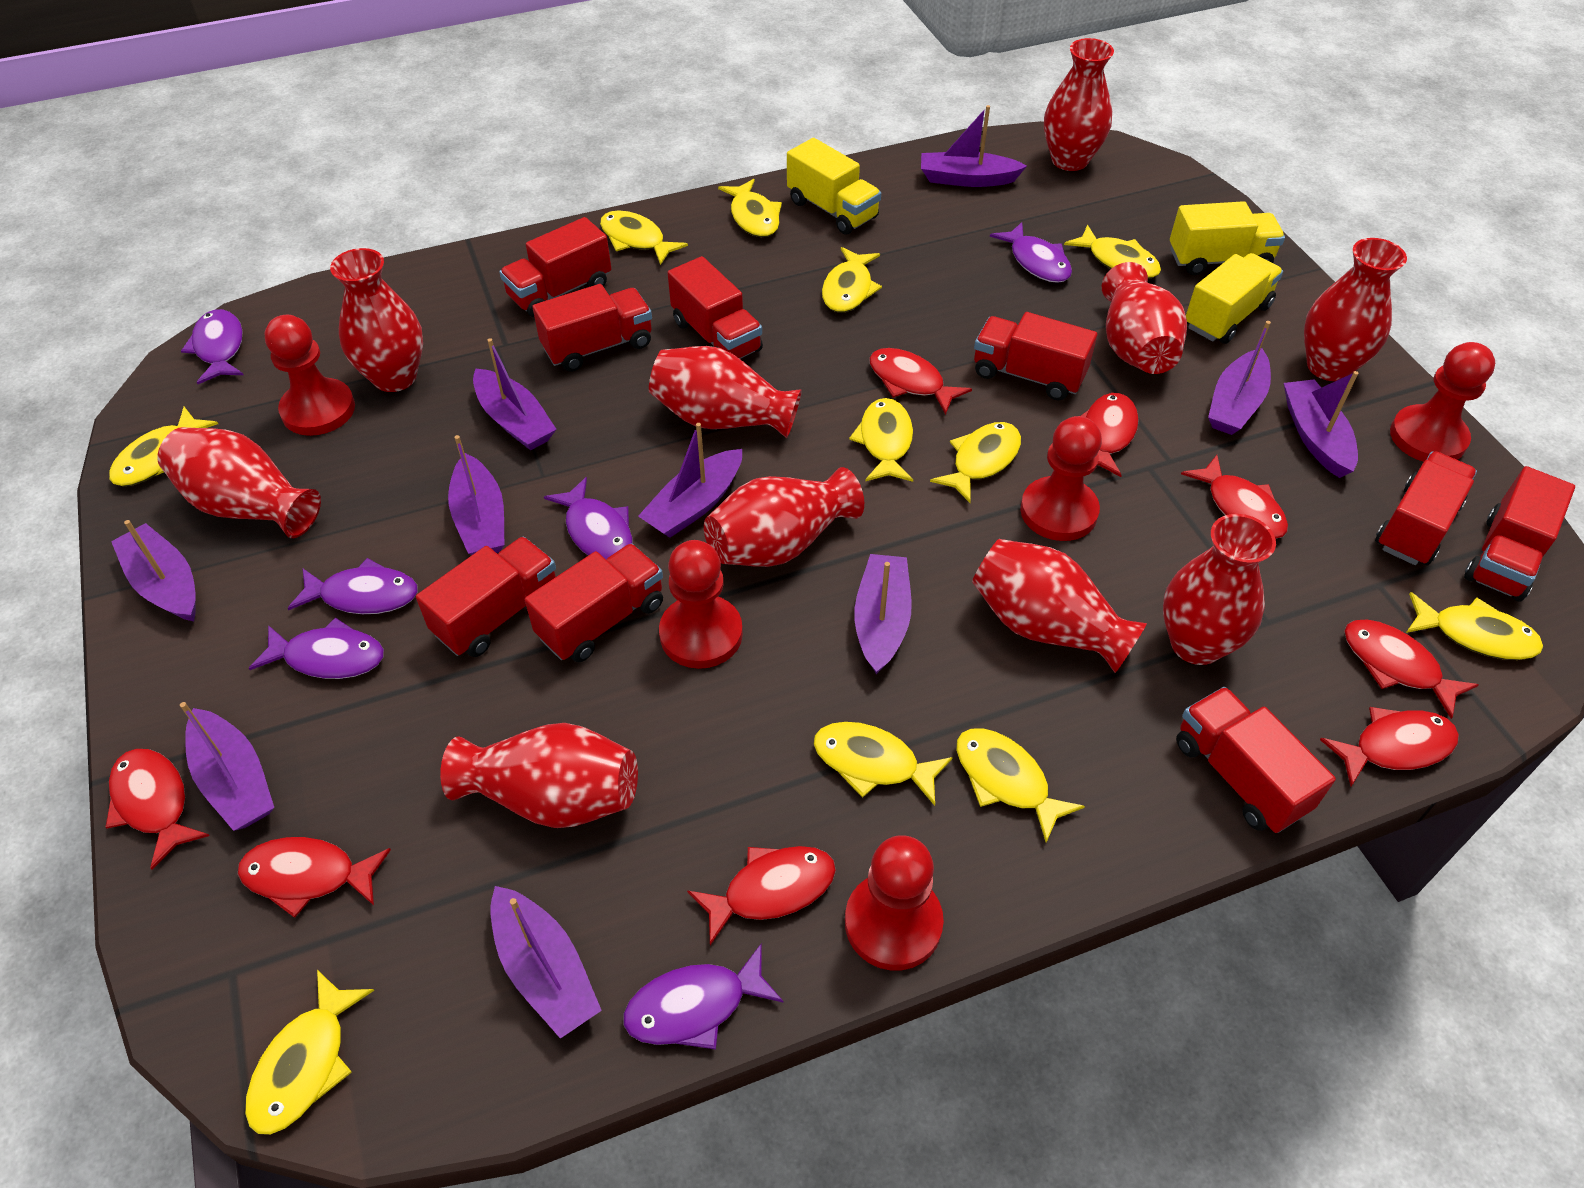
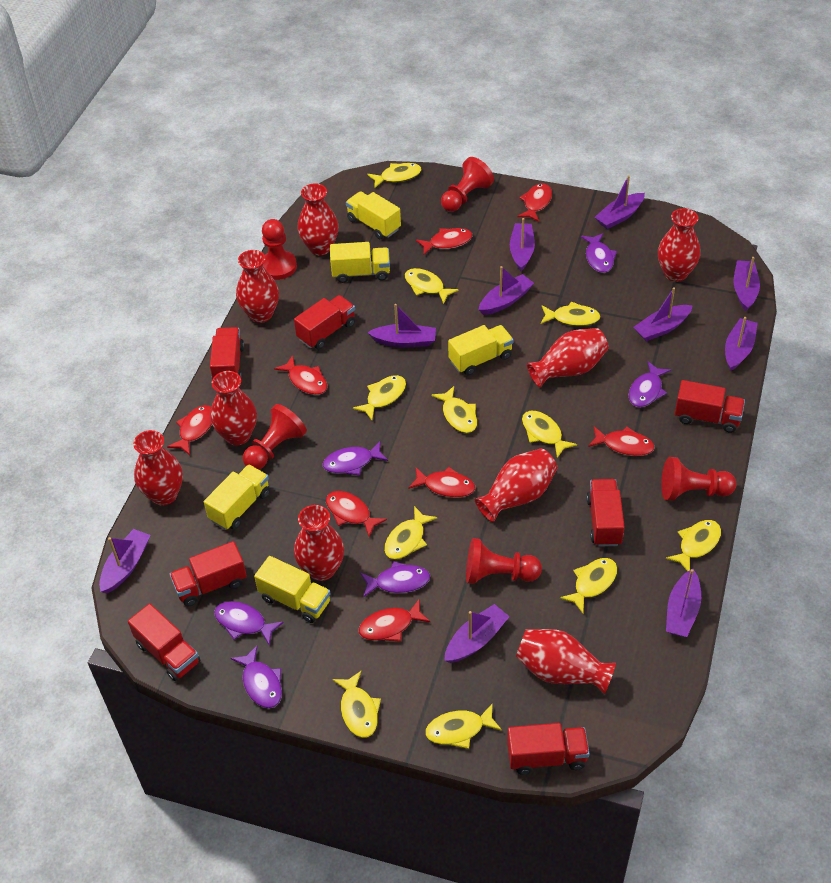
red truck: 9 -> 7
red vase: 10 -> 9
yellow truck: 3 -> 5

